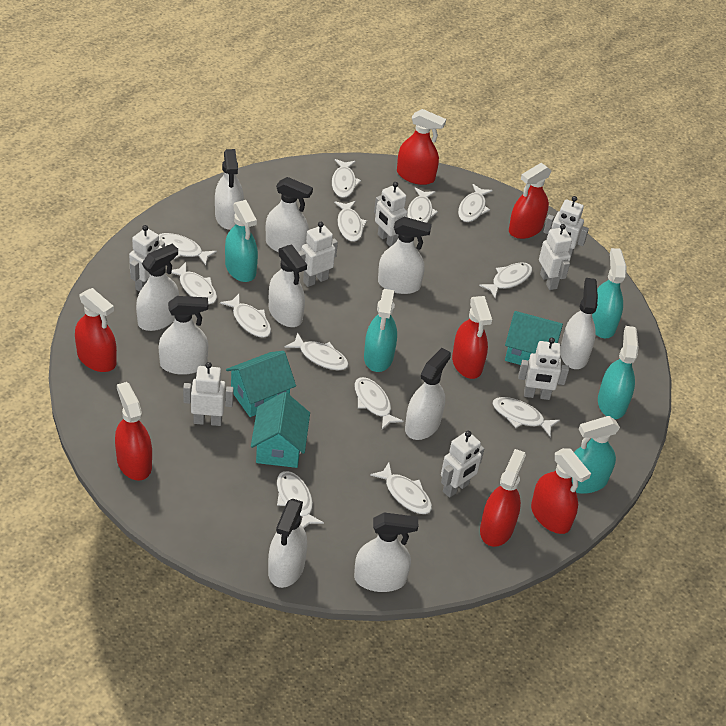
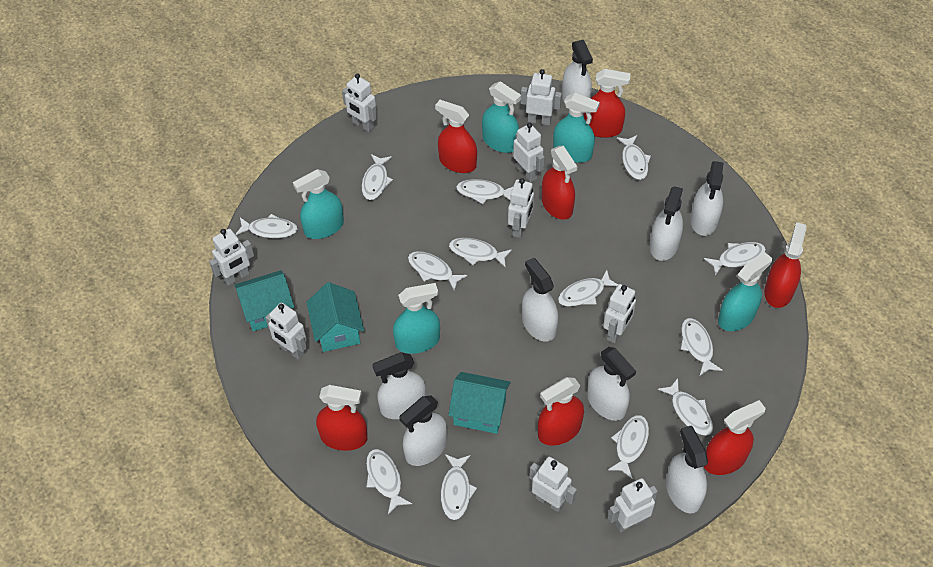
white robot: 8 -> 9
white spray bottle: 10 -> 8

